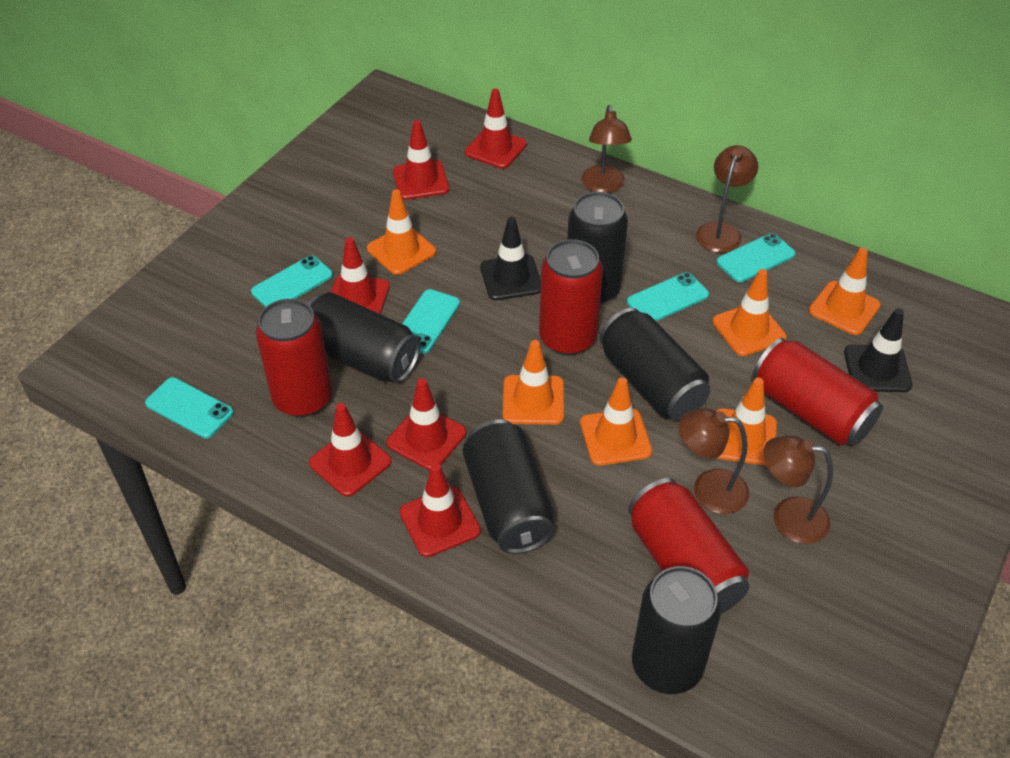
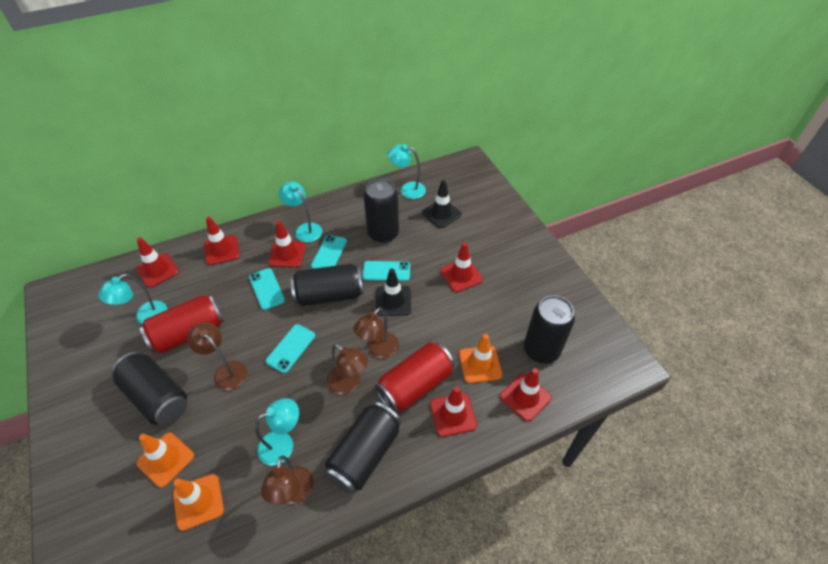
orange traffic cone: 6 -> 3
red can: 4 -> 2
turquoise lamp: 0 -> 4
turquoise phone: 5 -> 4

